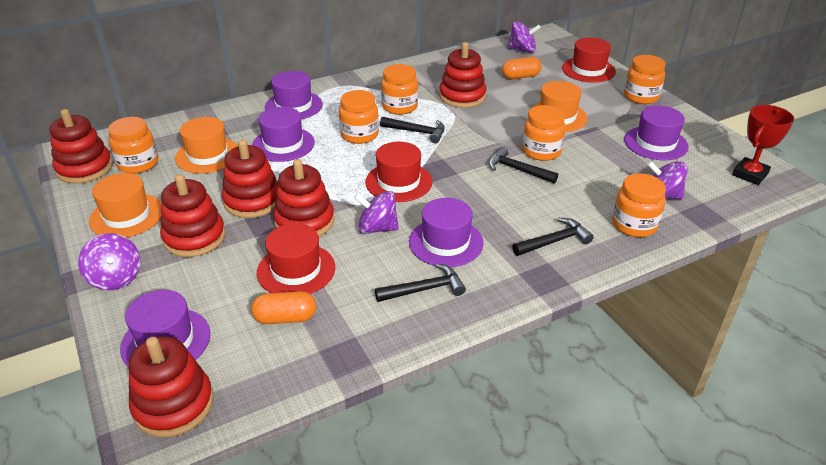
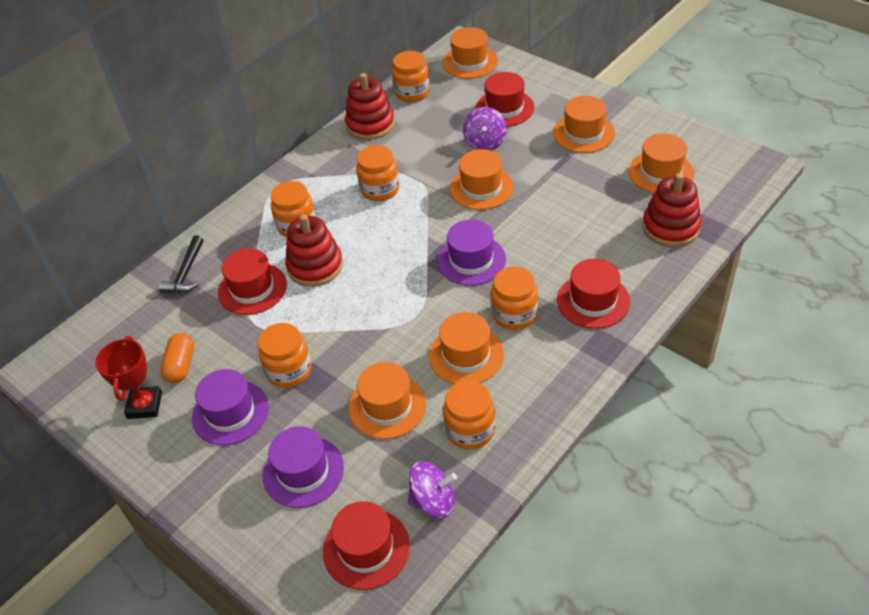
black hammer: 4 -> 1
orange capsule: 2 -> 1
orange hat: 3 -> 6
purple hat: 5 -> 3
purple spinning top: 4 -> 2
red hat: 3 -> 4
red stacking toy: 6 -> 3

